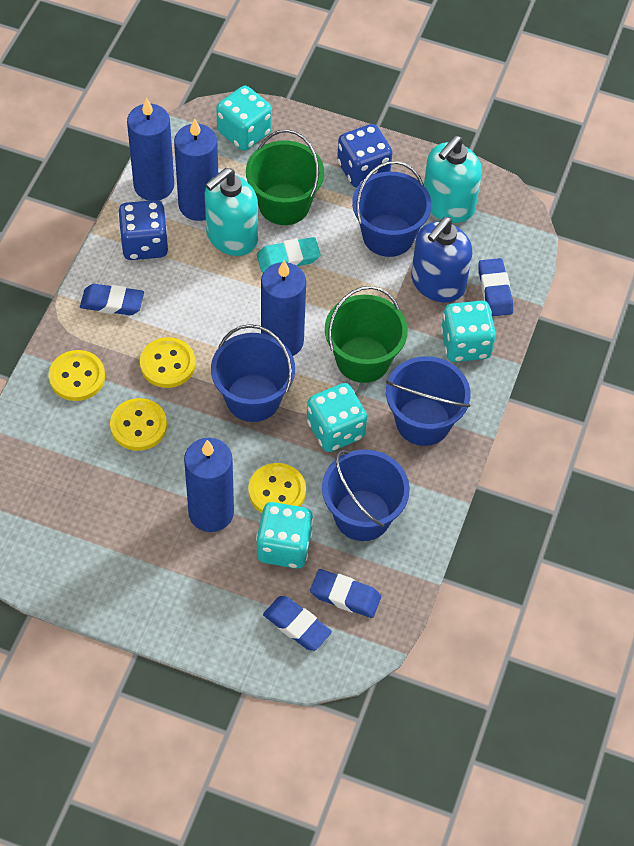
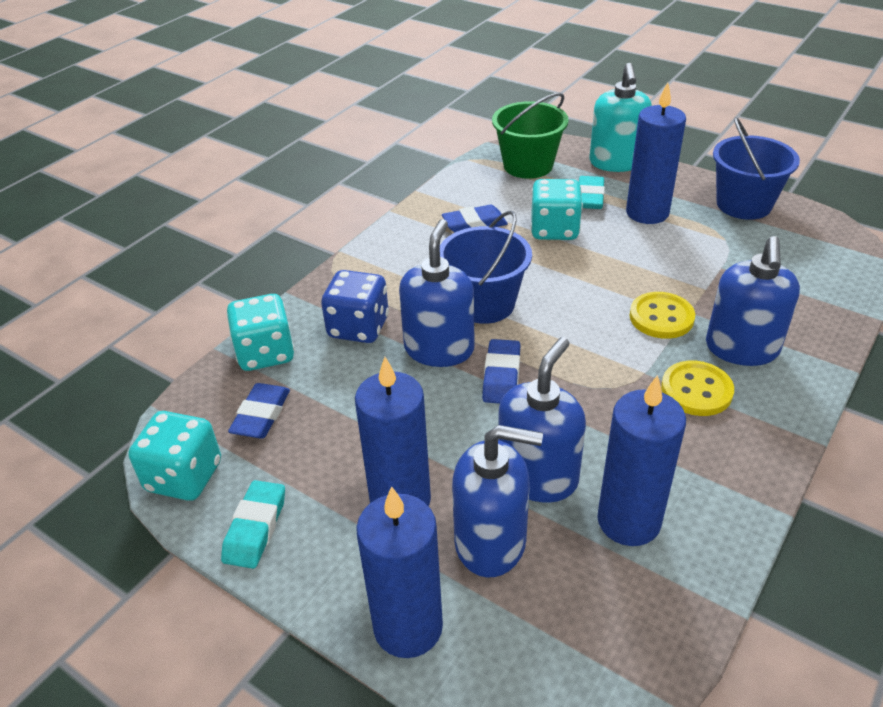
blue bucket: 4 -> 2
blue dice: 2 -> 1
blue eraser: 4 -> 3
blue soap dispenser: 1 -> 4
green bucket: 2 -> 1
turquoise dice: 4 -> 3
turquoise eraser: 1 -> 2
turquoise soap dispenser: 2 -> 1
yellow button: 4 -> 2

